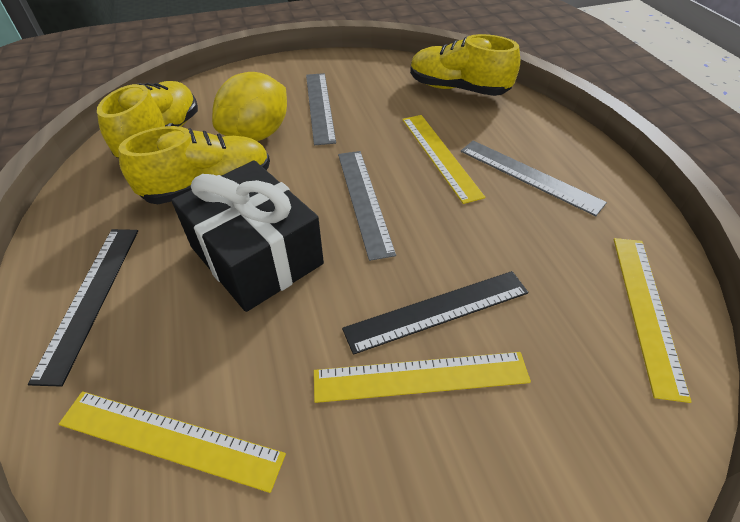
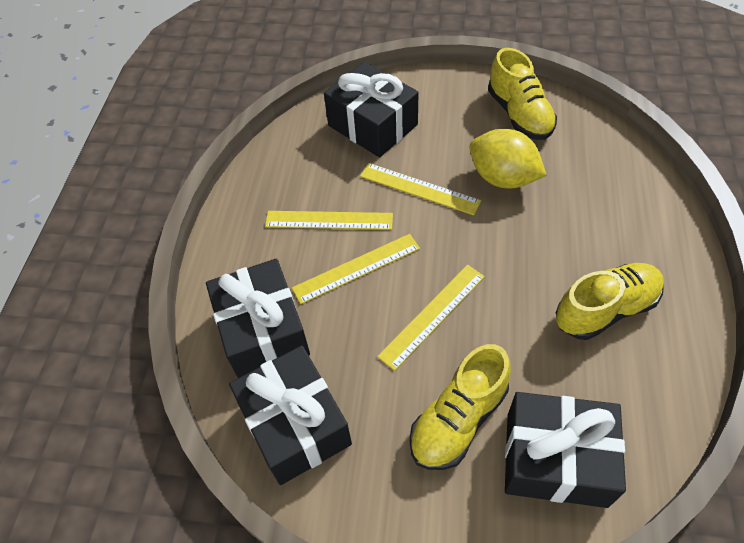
black gift: 1 -> 4
black ruler: 2 -> 0
grey ruler: 3 -> 0

